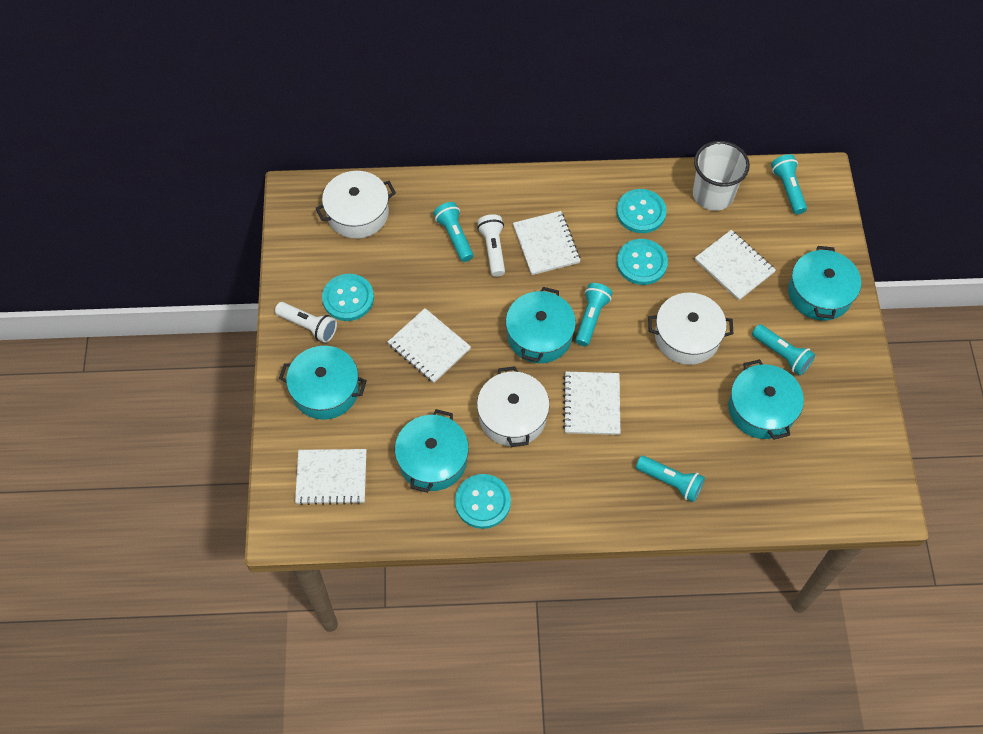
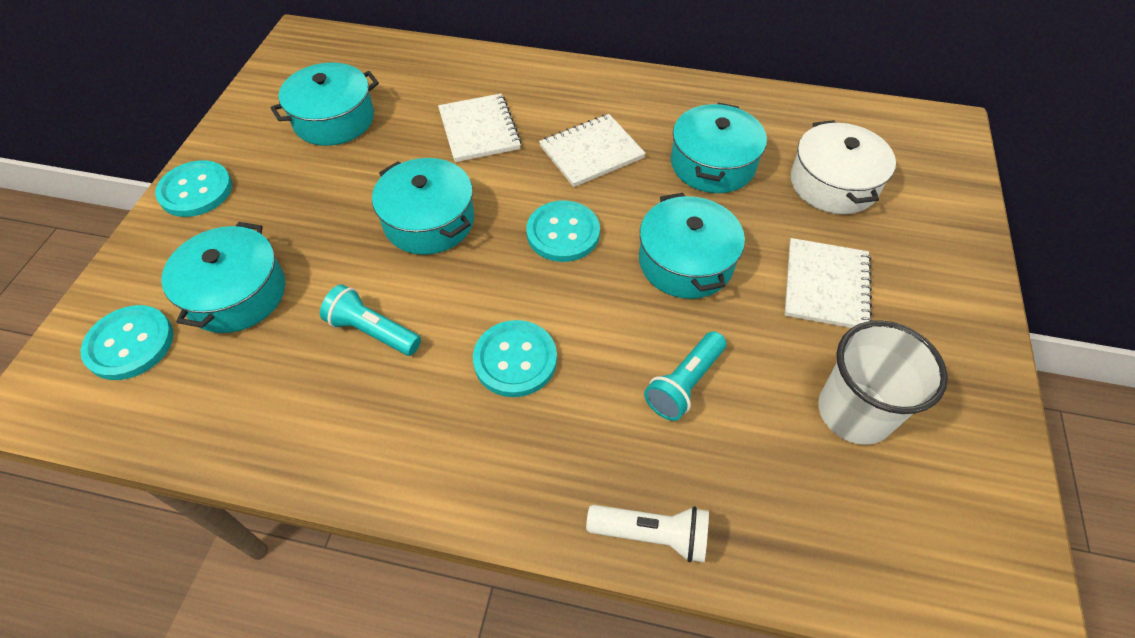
turquoise flashlight: 5 -> 2
white flashlight: 2 -> 1
white notebook: 5 -> 3
white pot: 3 -> 1

